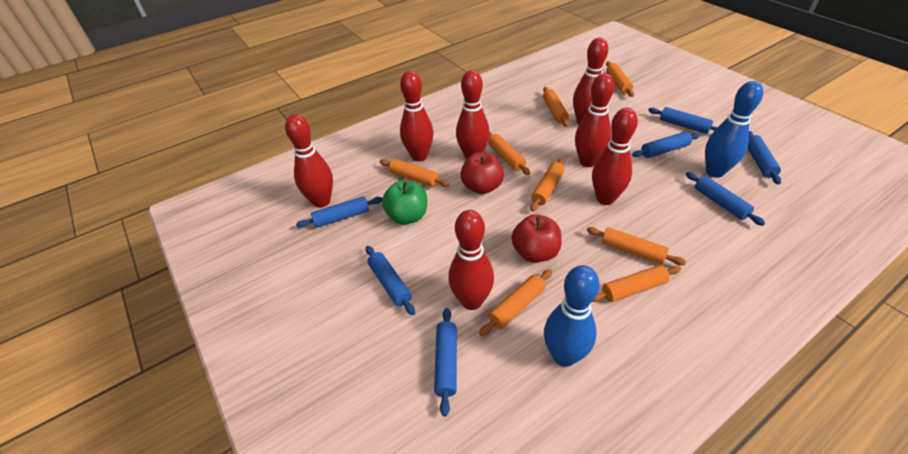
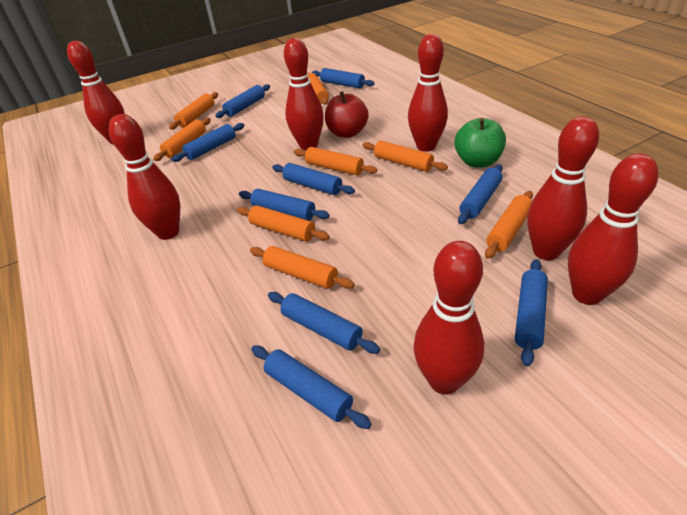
blue bowling pin: 2 -> 0
blue rolling pin: 7 -> 9
red apple: 2 -> 1

